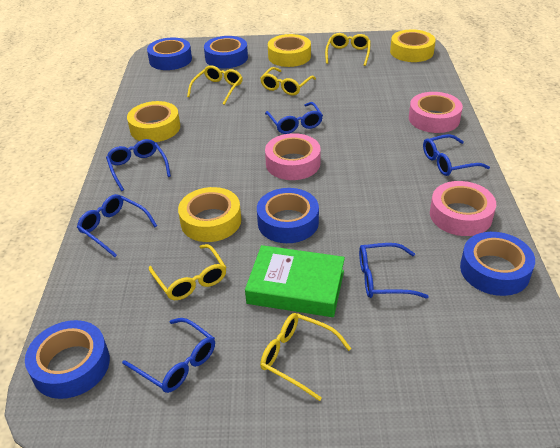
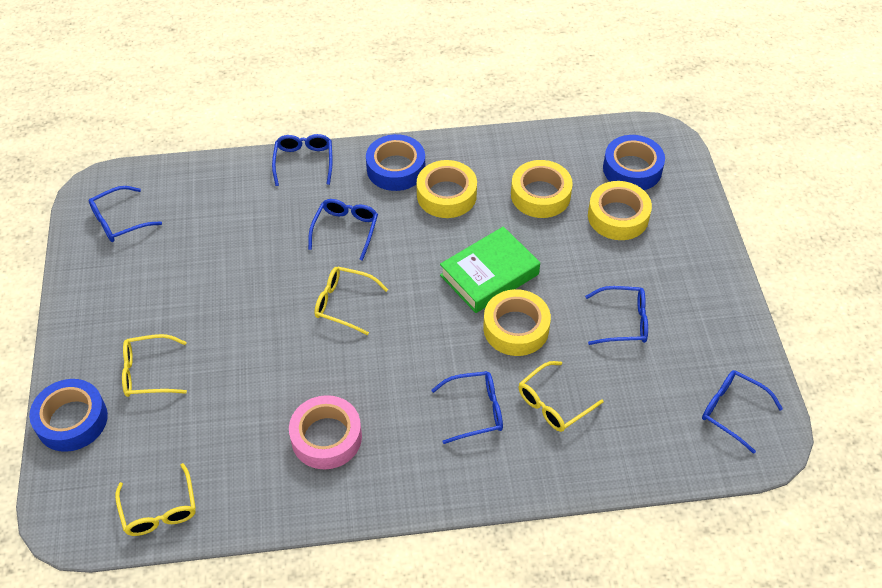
blue tape: 5 -> 3
pink tape: 3 -> 1
yellow glasses: 5 -> 4

